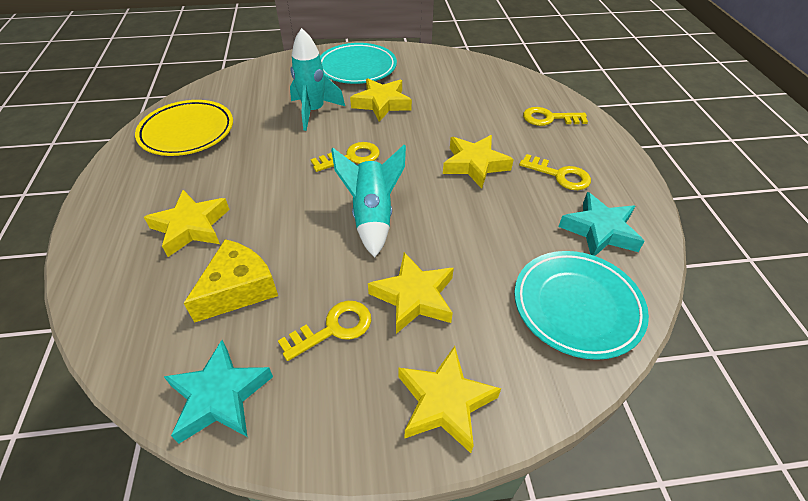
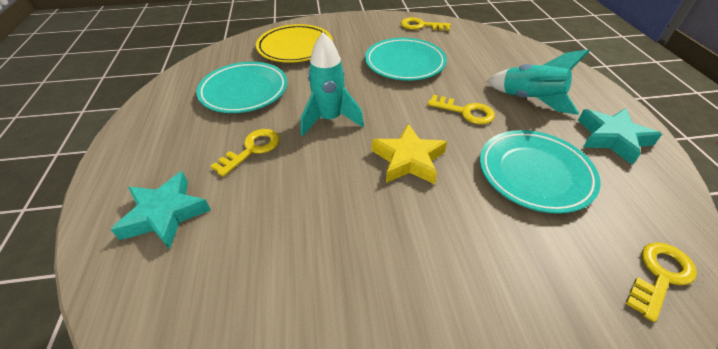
turquoise plate: 2 -> 3
yellow cheese: 1 -> 0
yellow star: 5 -> 1

